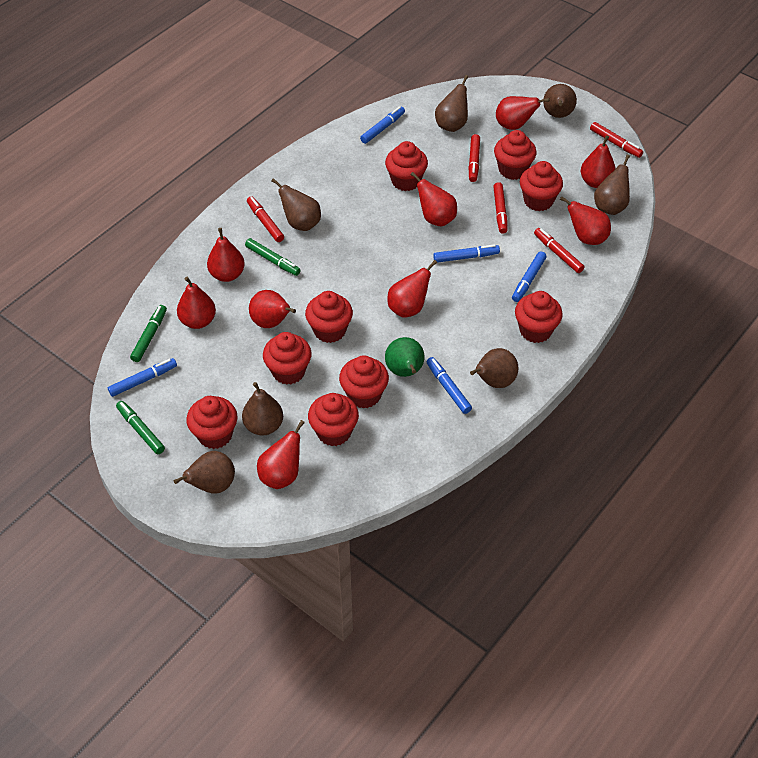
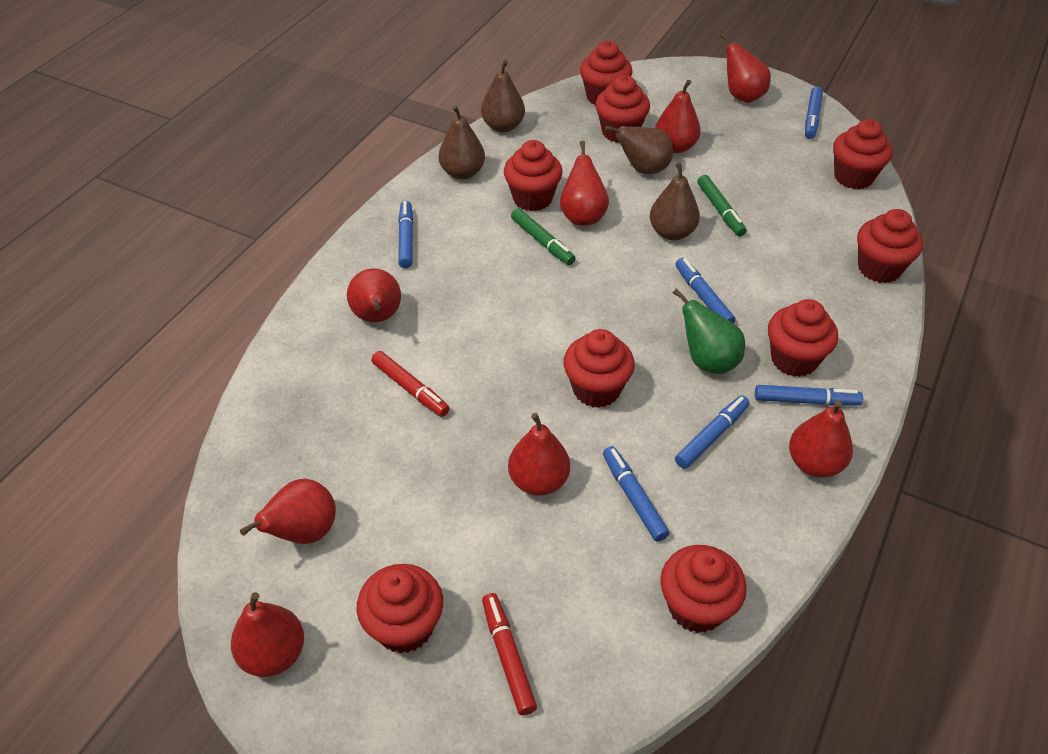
blue marker: 5 -> 6
brown pear: 7 -> 4
green marker: 3 -> 2
red marker: 5 -> 2
red pear: 9 -> 8

